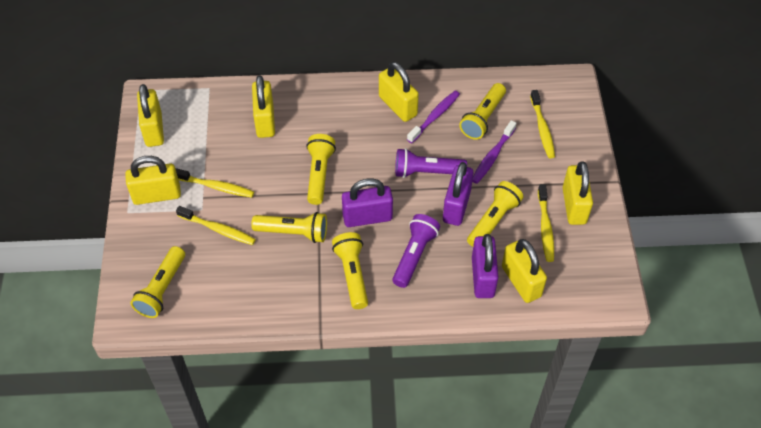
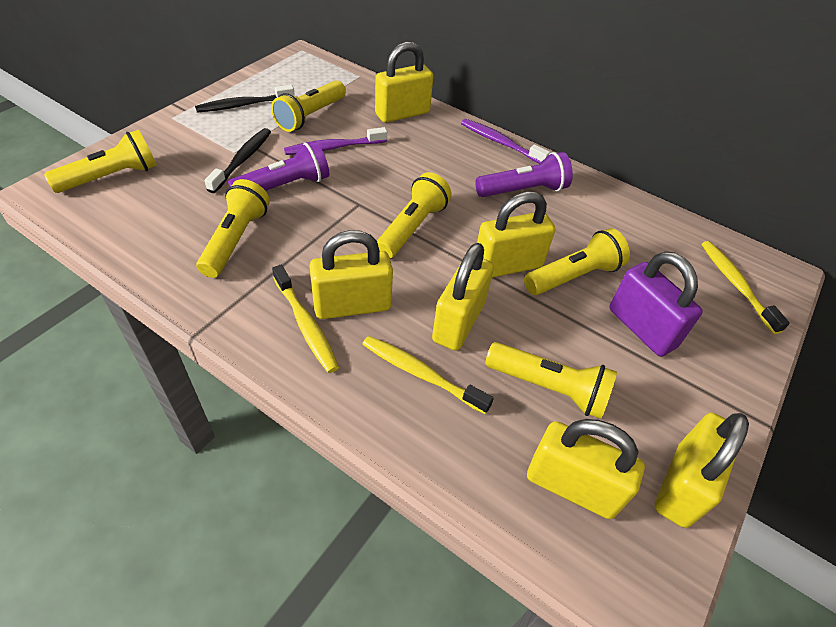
black toothbrush: 0 -> 2
purple padlock: 3 -> 1
yellow toothbrush: 4 -> 3

